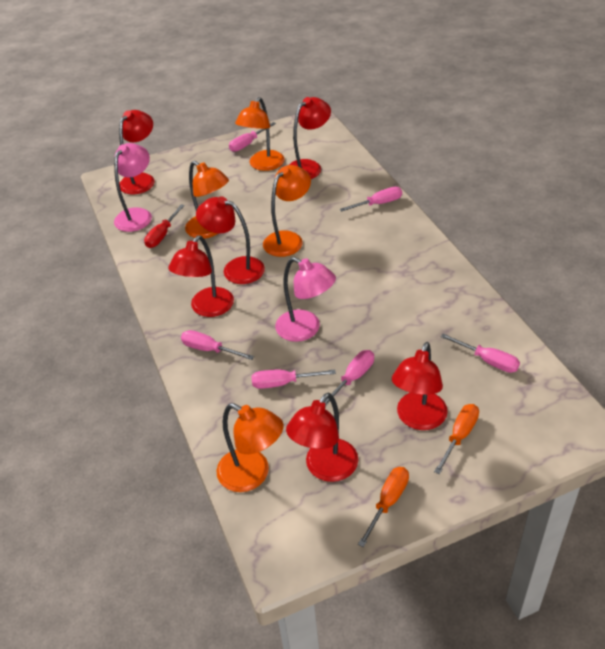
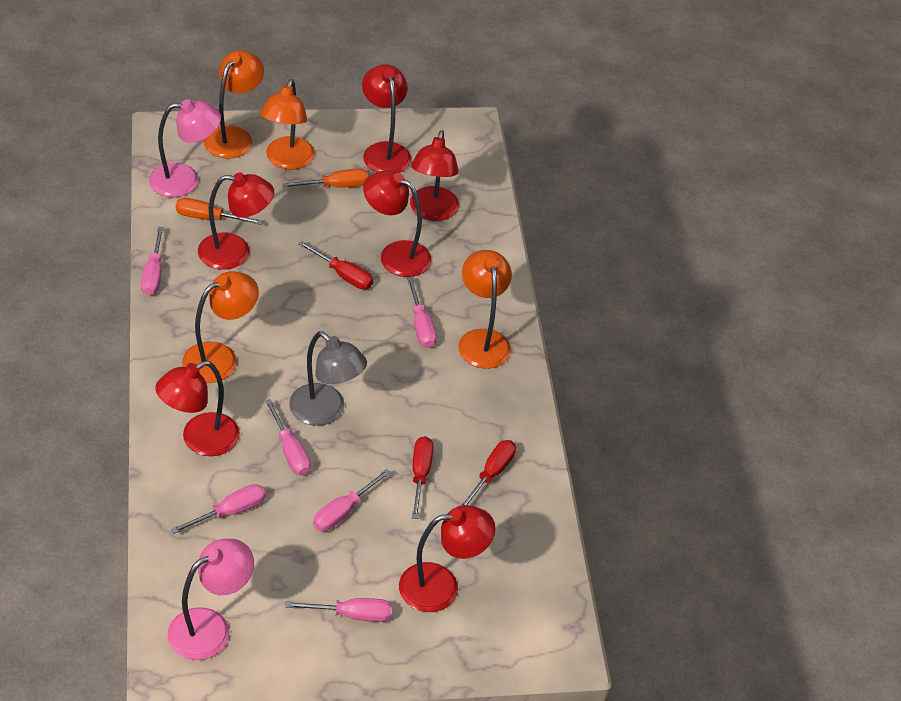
grey lamp: 0 -> 1
red screwdriver: 1 -> 3

